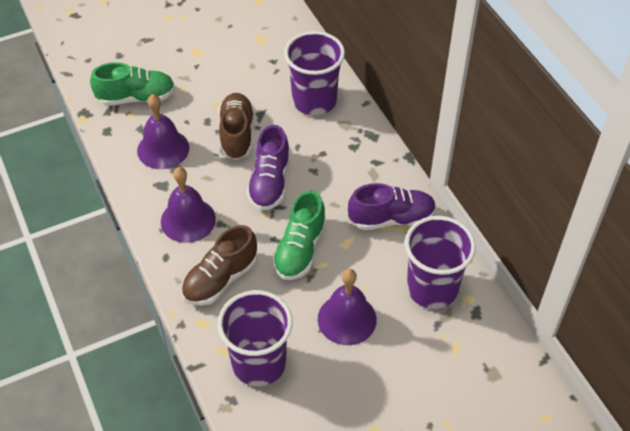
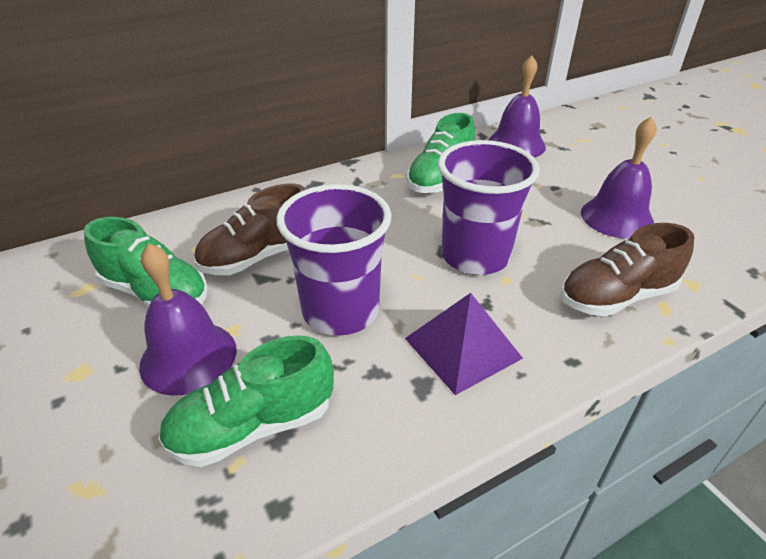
green shoe: 2 -> 3
purple cup: 3 -> 2
purple pyramid: 0 -> 1
purple shoe: 2 -> 0

